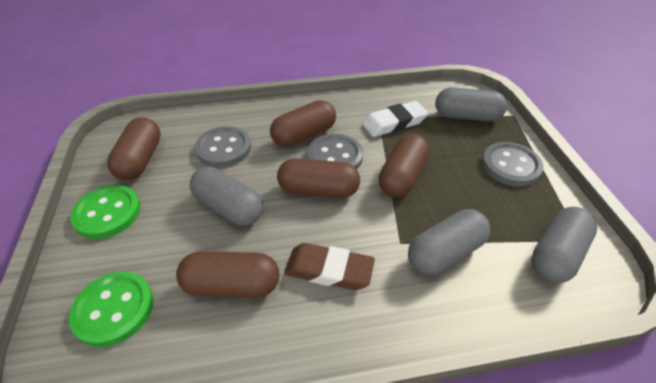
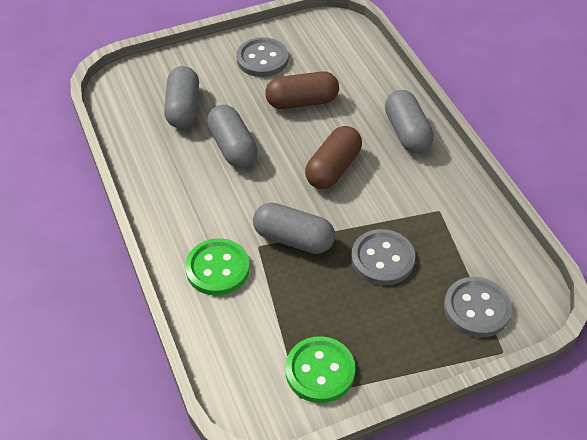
brown capsule: 5 -> 2
brown eraser: 1 -> 0
white eraser: 1 -> 0

